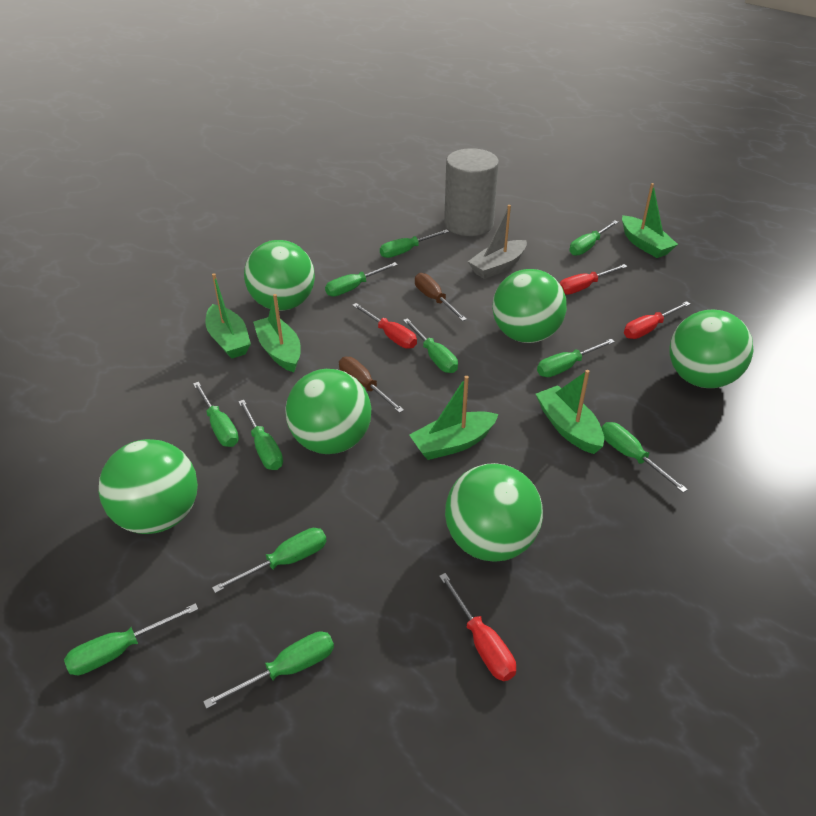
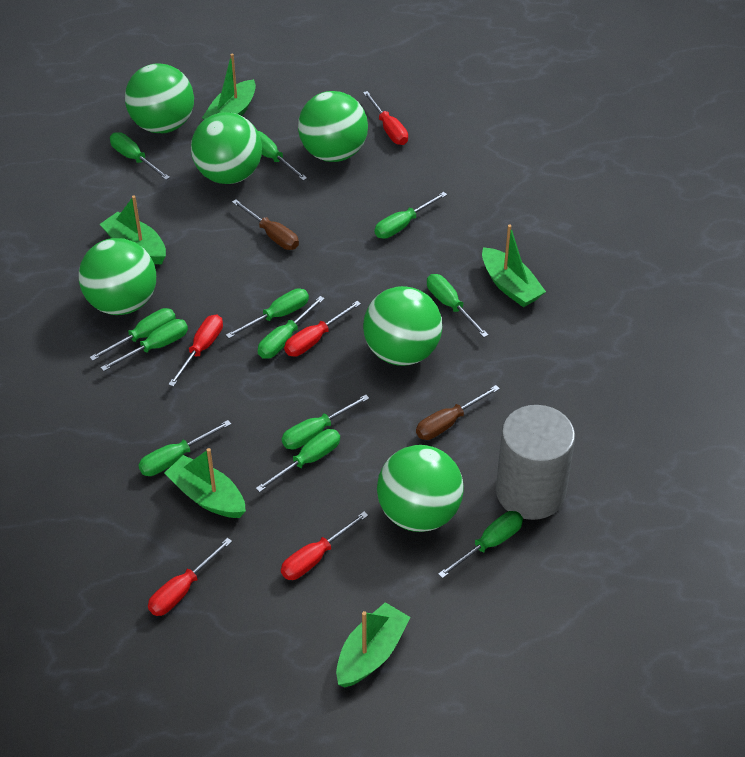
green screwdriver: 11 -> 12
grey boat: 1 -> 0
red screwdriver: 4 -> 5

